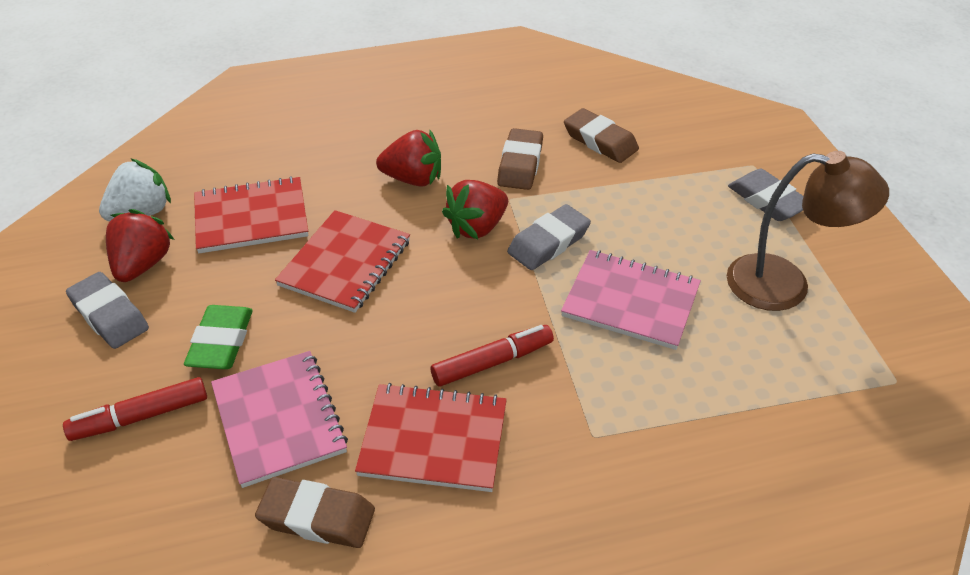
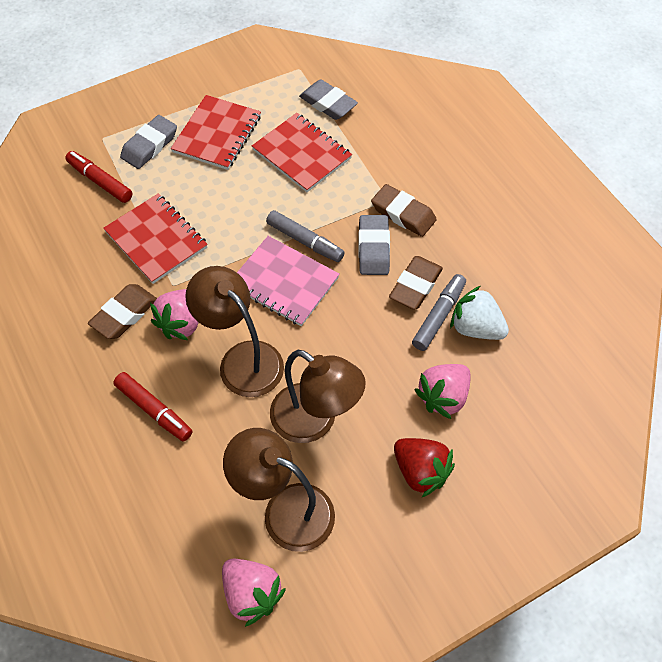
brown lamp: 1 -> 3
green eraser: 1 -> 0
grey marker: 0 -> 2
pink notebook: 2 -> 1
pink strawberry: 0 -> 3
red strawberry: 3 -> 1

